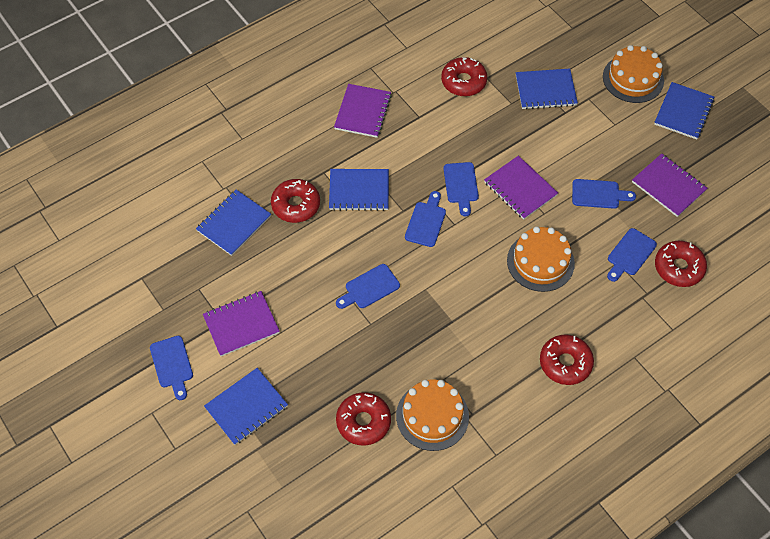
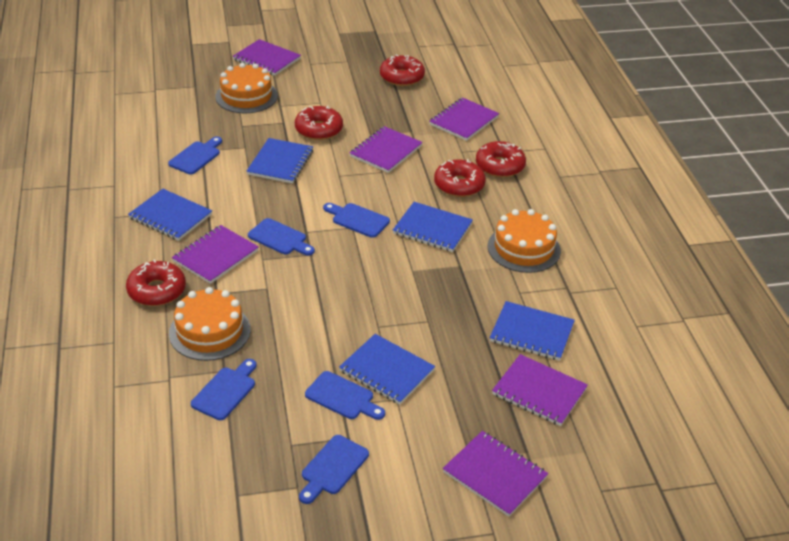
purple notebook: 4 -> 6

